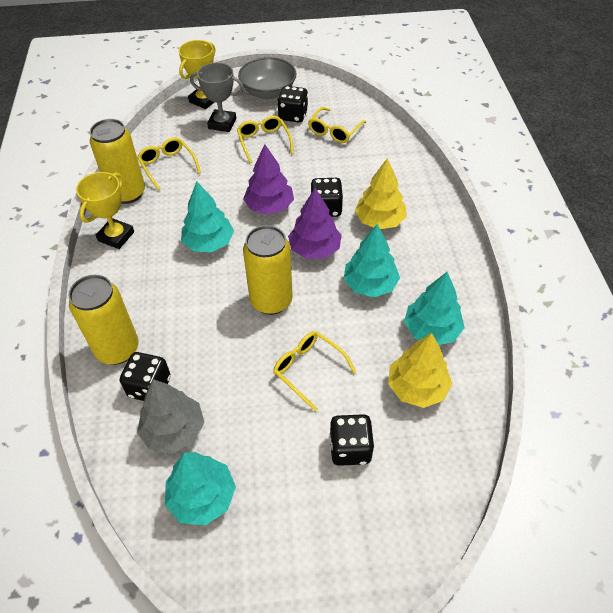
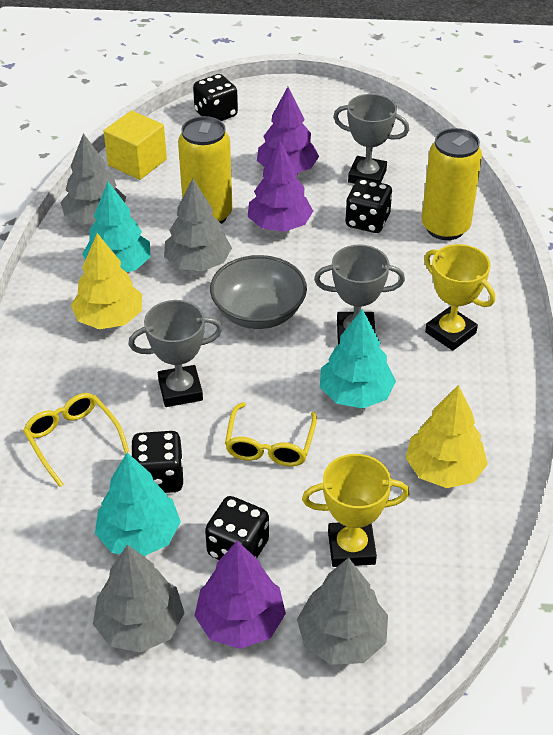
grey tree: 1 -> 4
grey trophy: 1 -> 3
purple tree: 2 -> 3
turquoise tree: 4 -> 3
yellow can: 3 -> 2
yellow cube: 0 -> 1
yellow glasses: 4 -> 2

